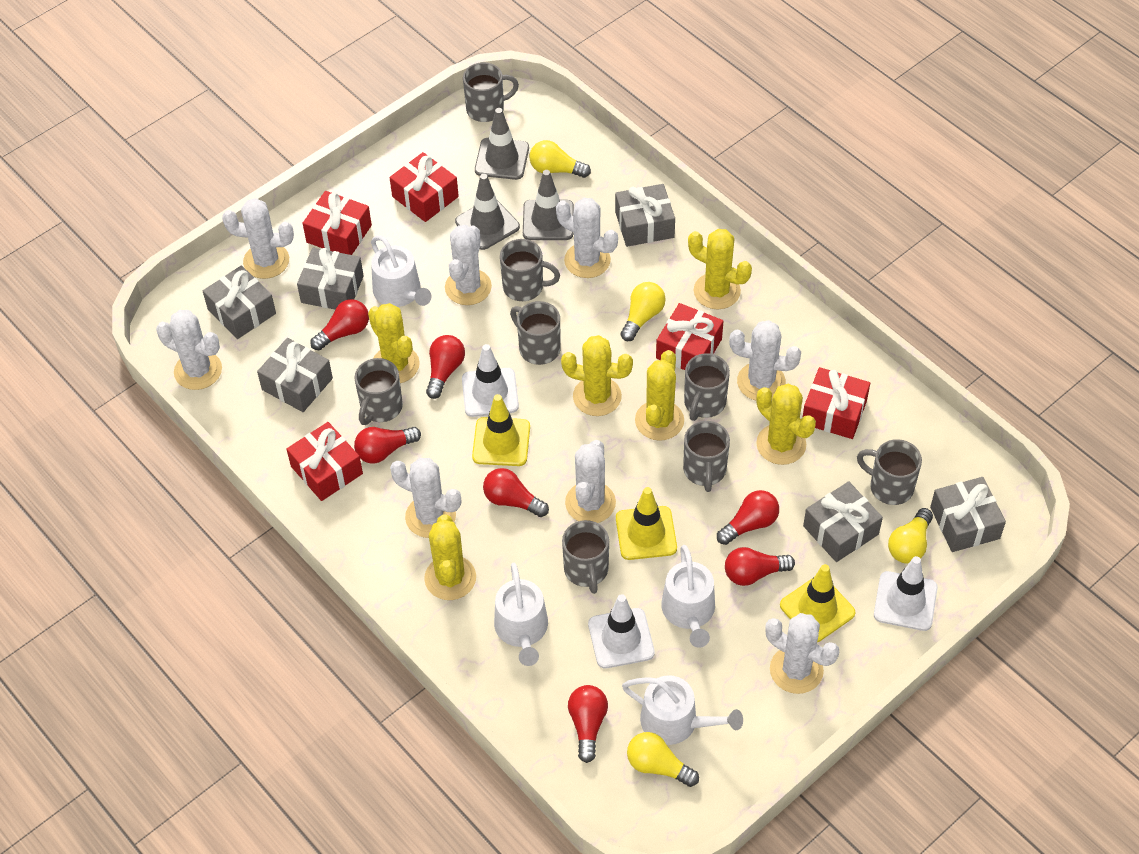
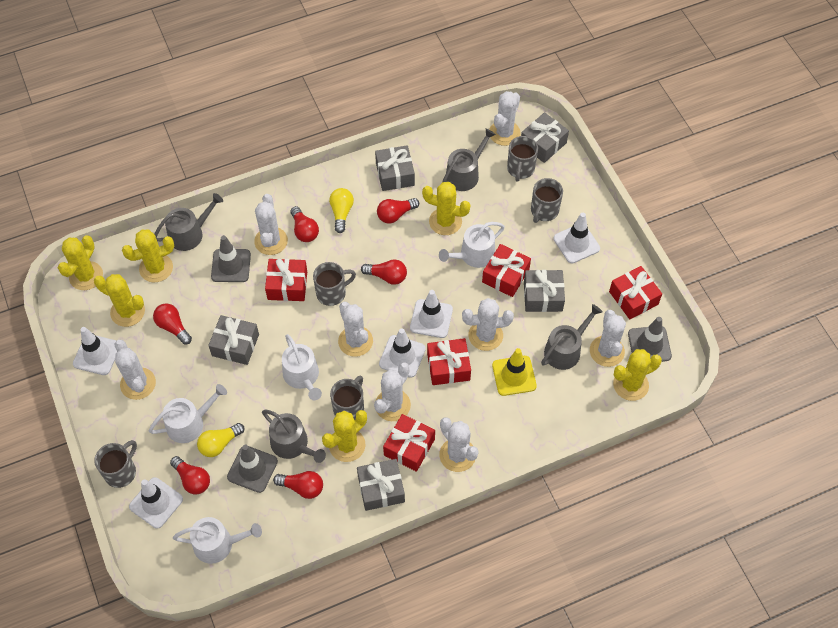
grey gift: 6 -> 5
grey mug: 8 -> 5
grey watering can: 0 -> 4
red light bulb: 7 -> 6
white traffic cone: 3 -> 5
yellow light bulb: 4 -> 2
yellow traffic cone: 3 -> 1

